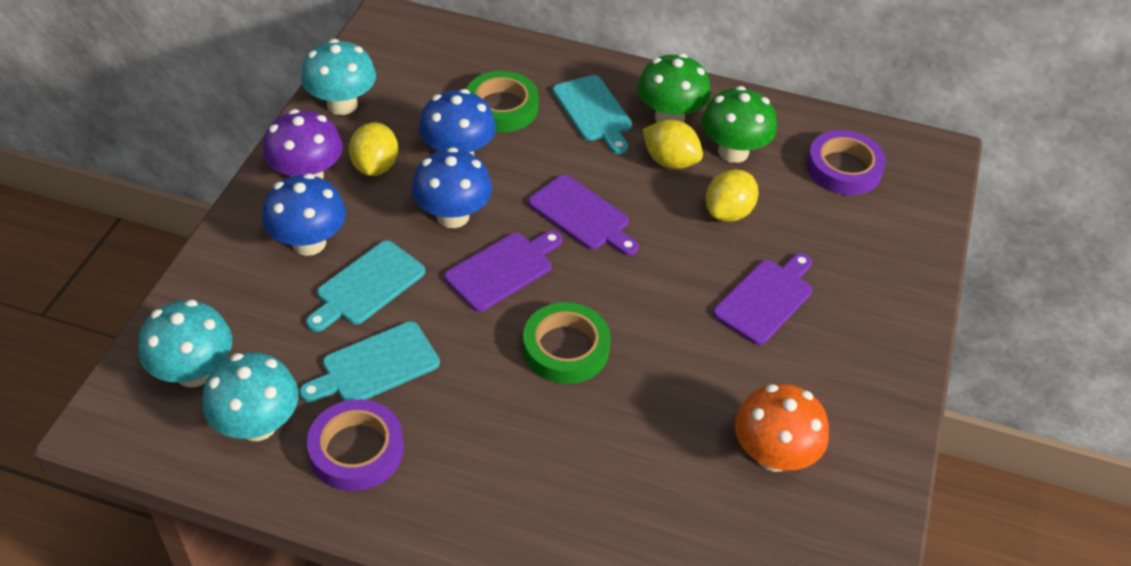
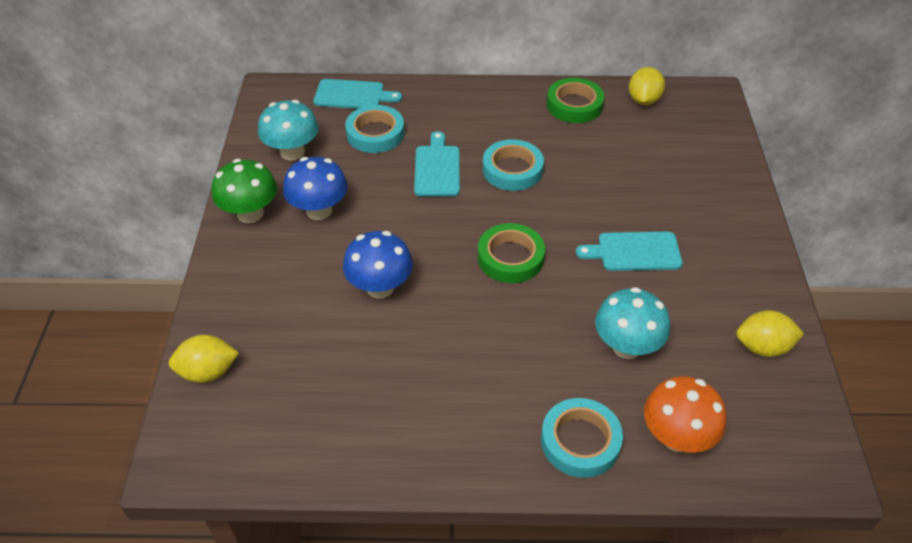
blue mushroom: 3 -> 2
green mushroom: 2 -> 1
purple cutting board: 3 -> 0
purple mushroom: 1 -> 0
purple tape: 2 -> 0
turquoise mushroom: 3 -> 2
turquoise tape: 0 -> 3

